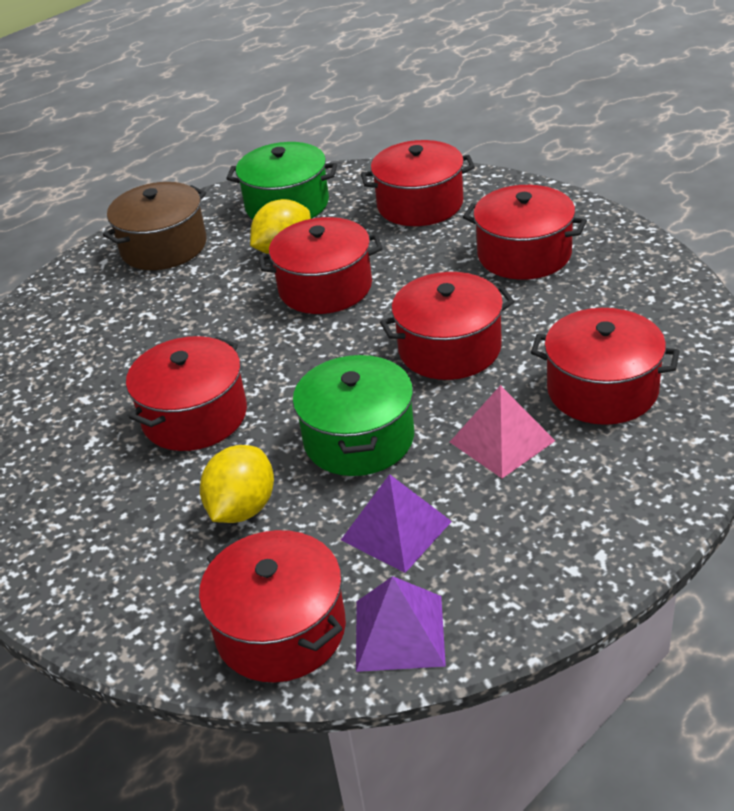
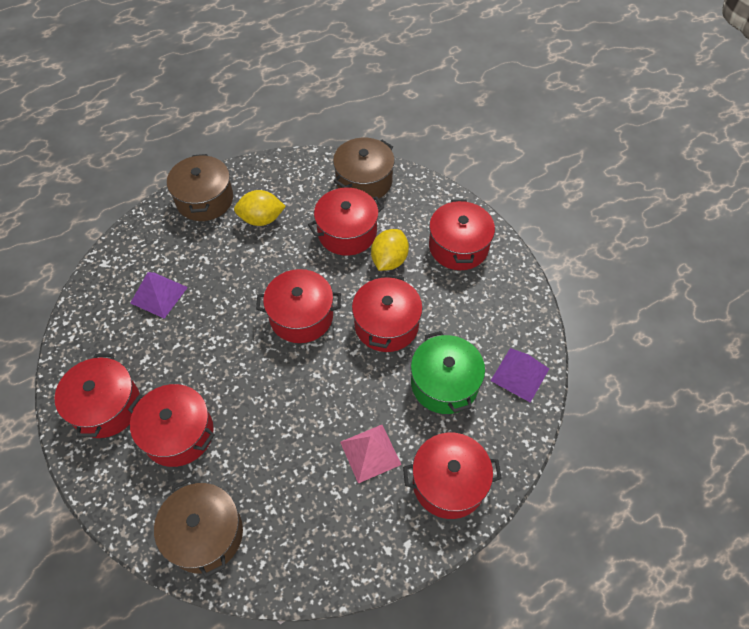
brown pot: 1 -> 3
green pot: 2 -> 1

